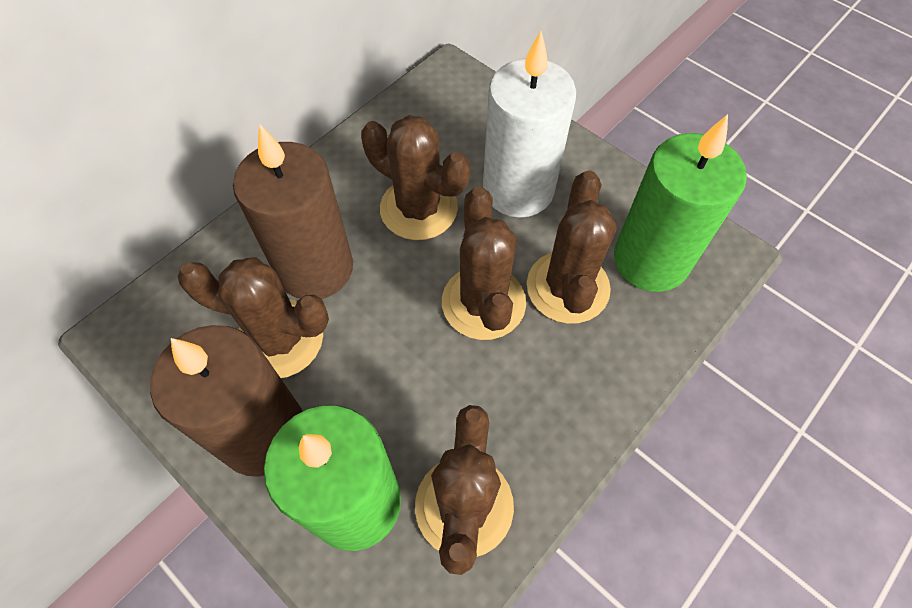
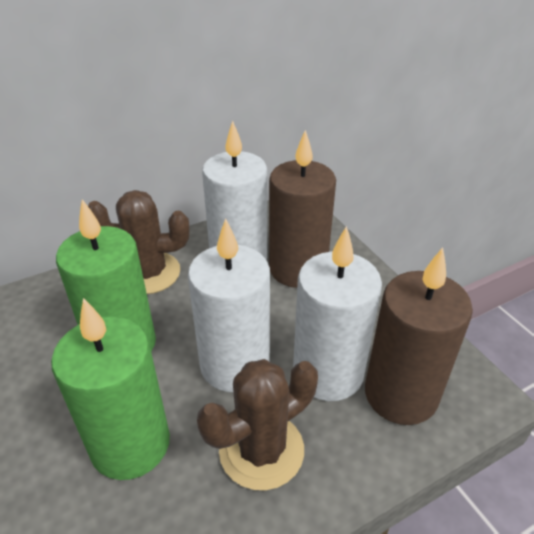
brown cactus: 5 -> 2
white candle: 1 -> 3

